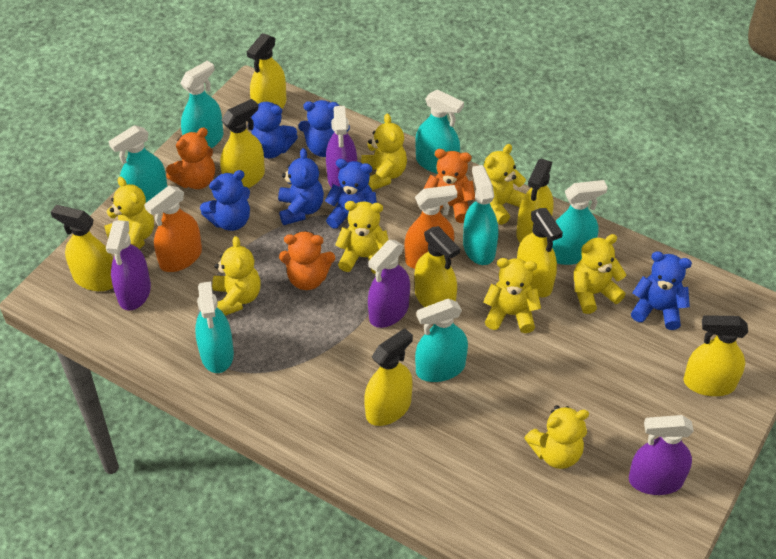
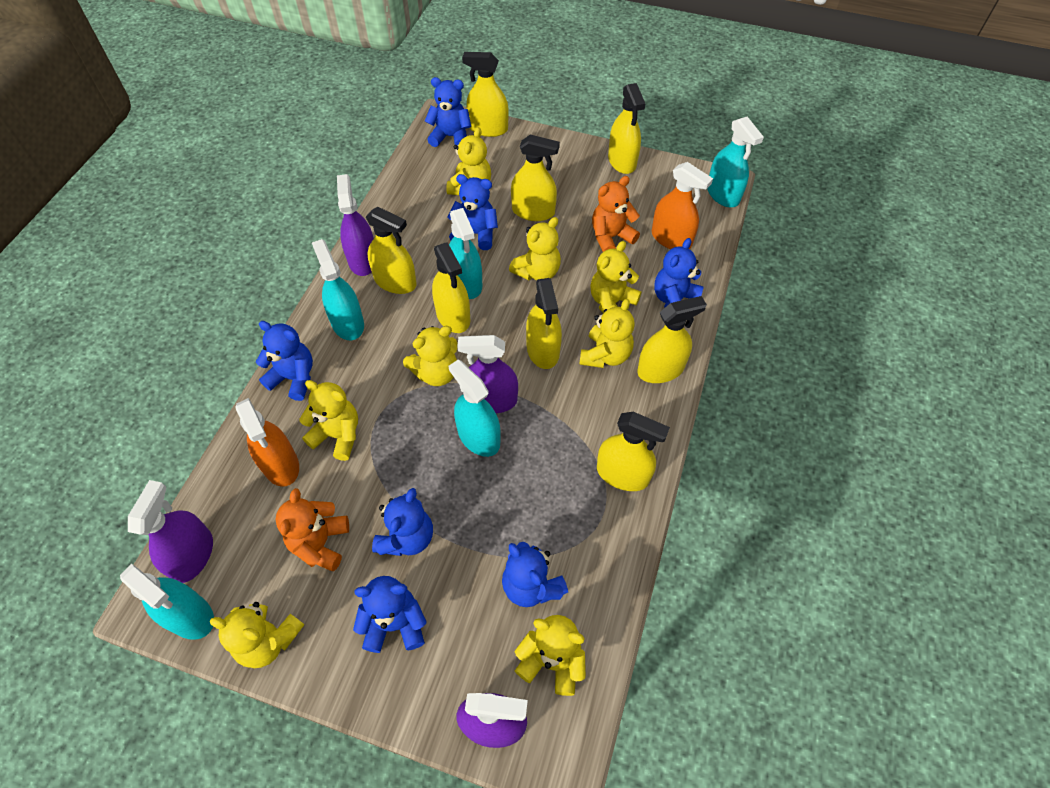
blue teddy bear: 6 -> 7
orange teddy bear: 3 -> 2
turquoise spray bottle: 7 -> 5

